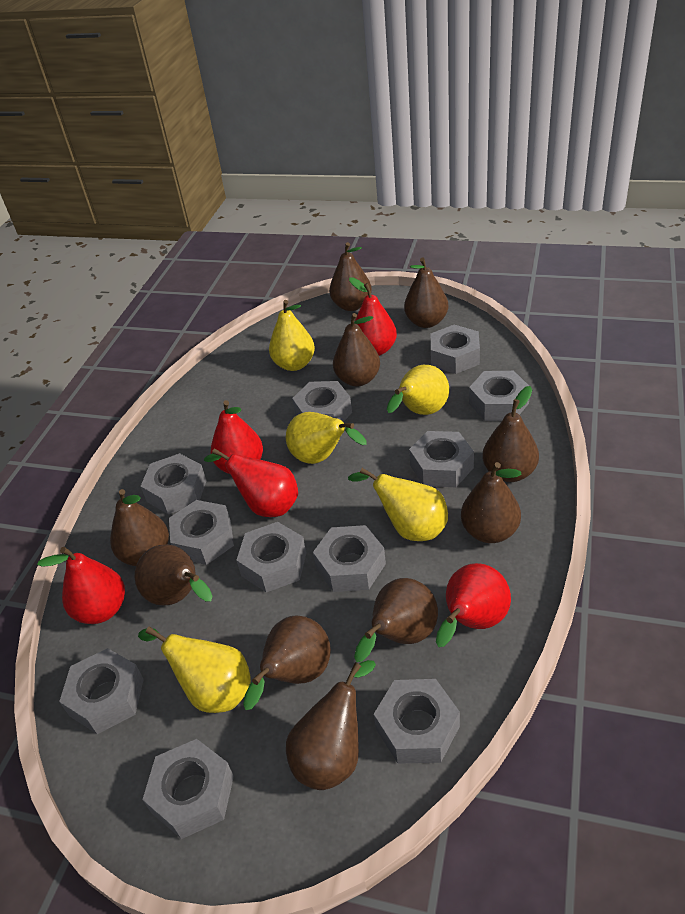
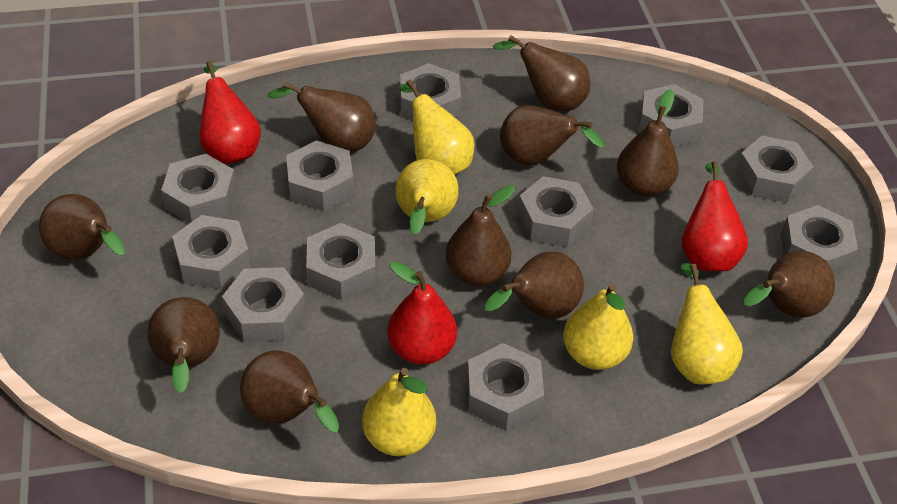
red pear: 5 -> 3

